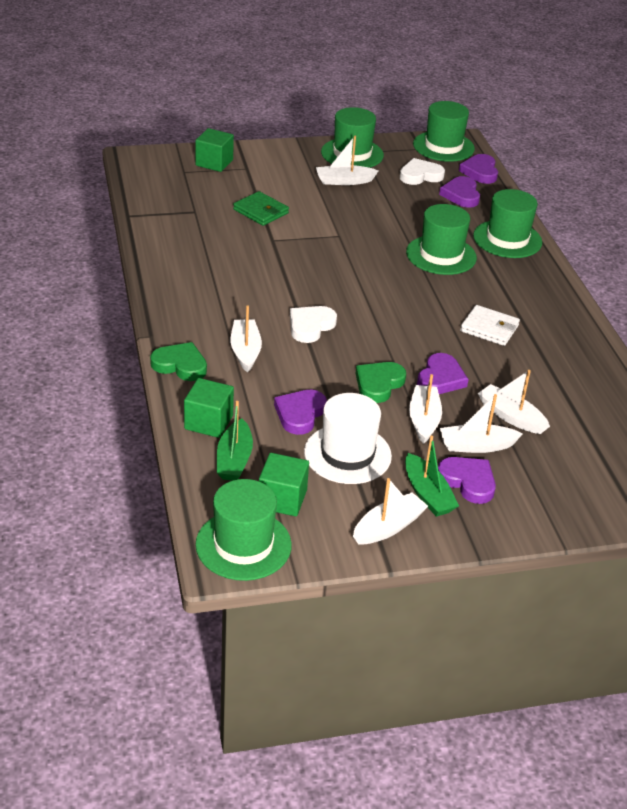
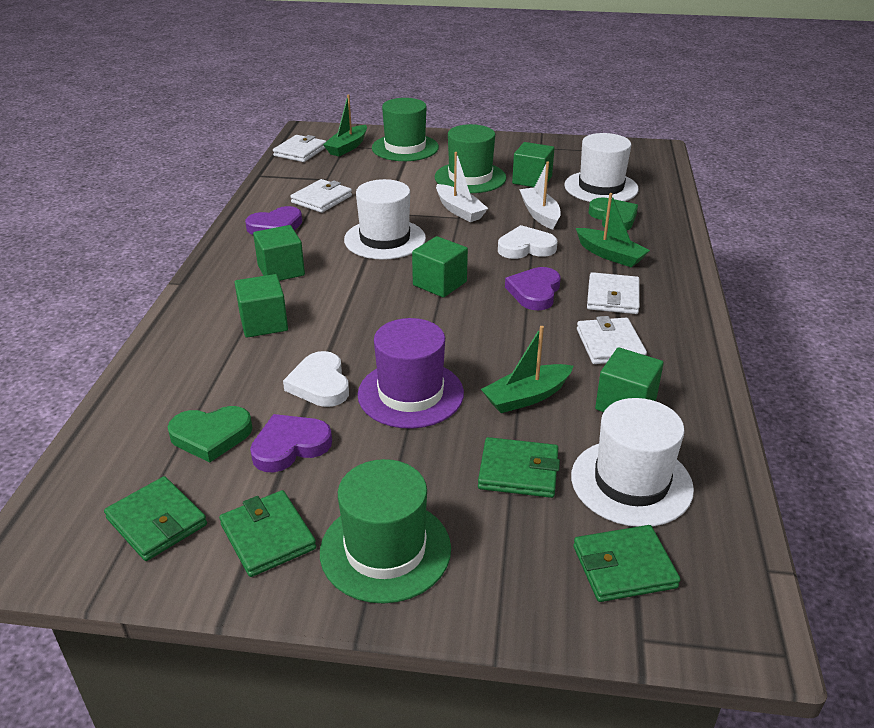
green boat: 2 -> 3
green cube: 3 -> 5
green hat: 5 -> 3
green wallet: 1 -> 4
purple hat: 0 -> 1
purple heart: 5 -> 3
white boat: 6 -> 2
white hat: 1 -> 3
white wallet: 1 -> 4

